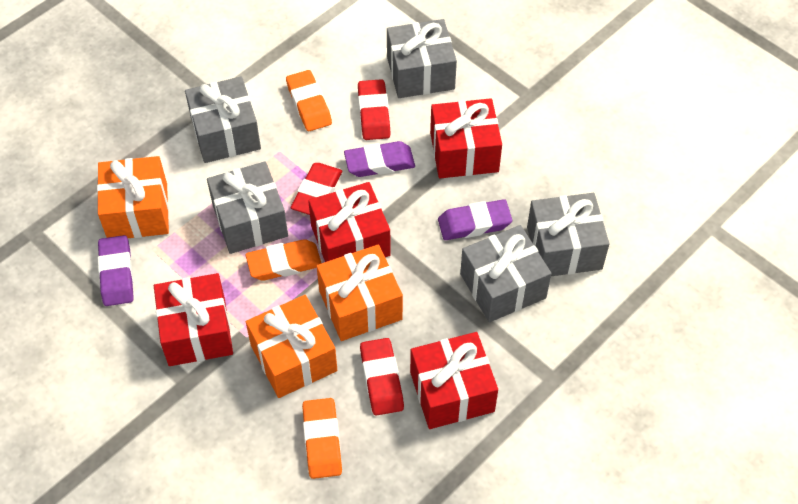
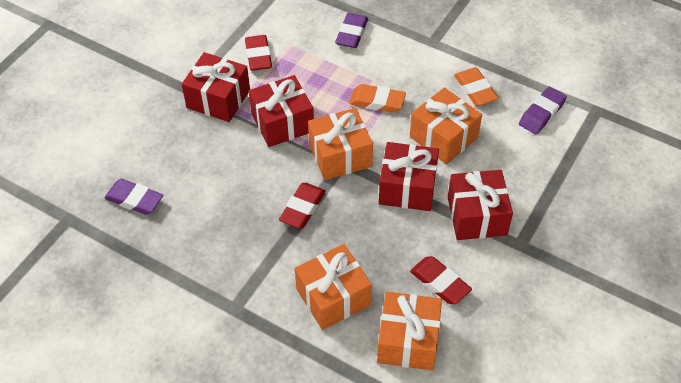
grey gift: 5 -> 0
orange eraser: 3 -> 2
orange gift: 3 -> 4

